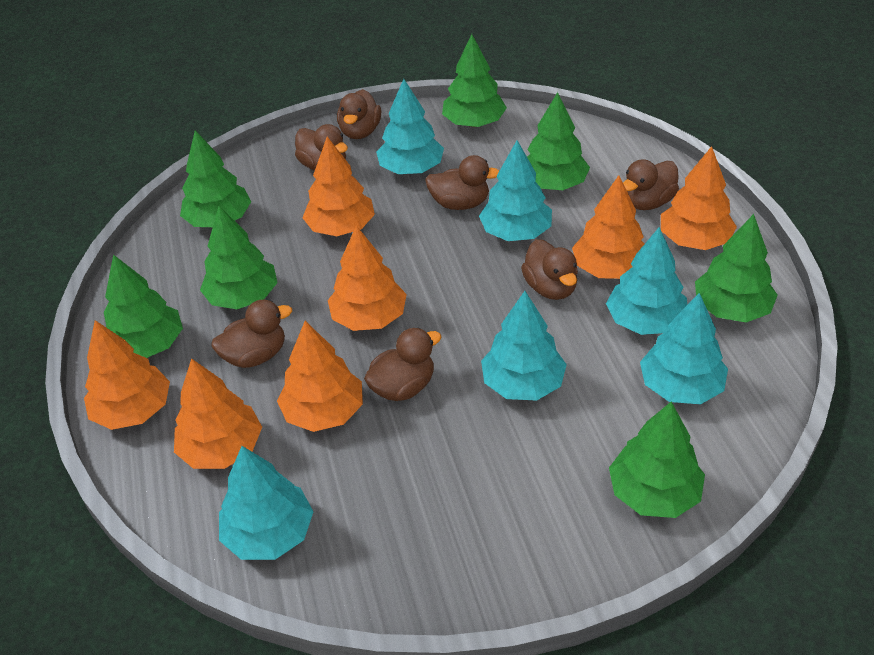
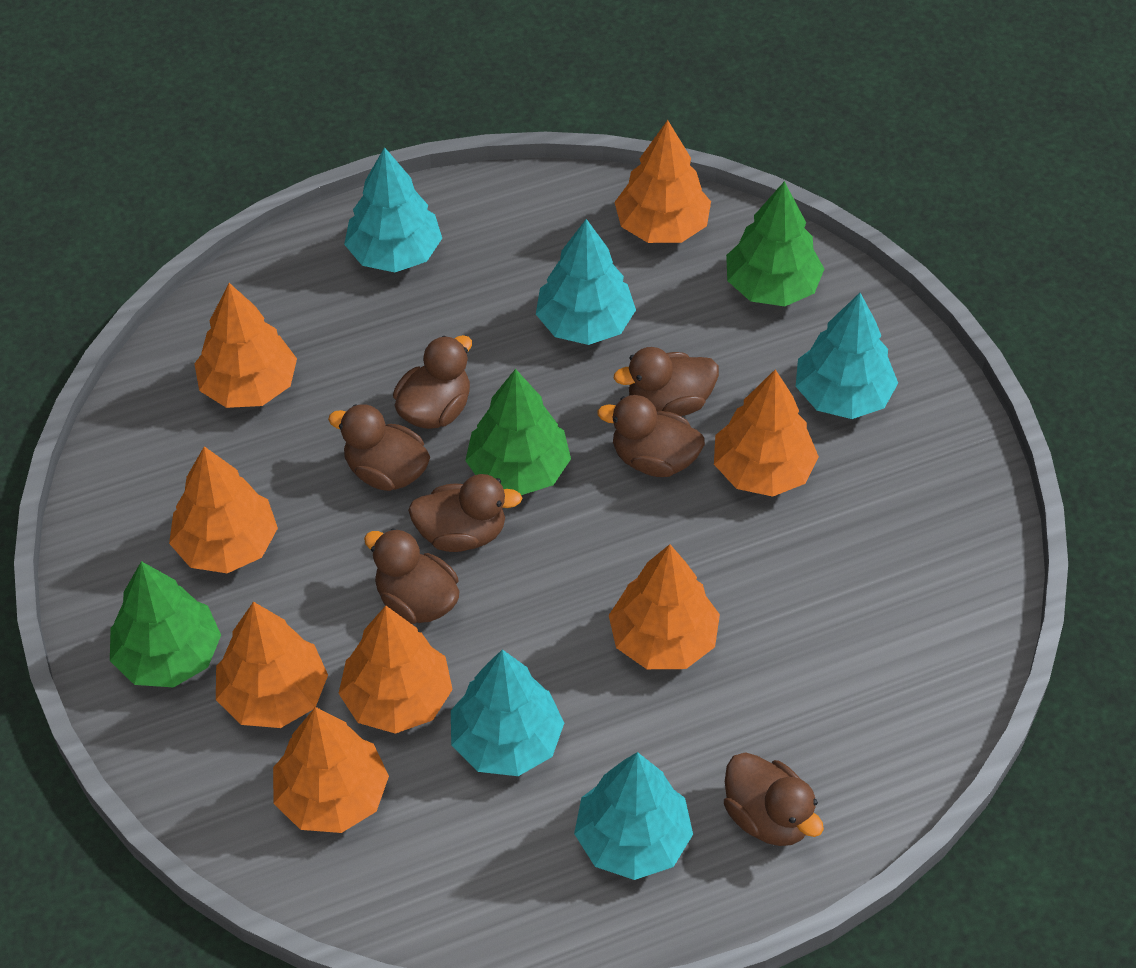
green tree: 7 -> 3
orange tree: 7 -> 8
turquoise tree: 6 -> 5

